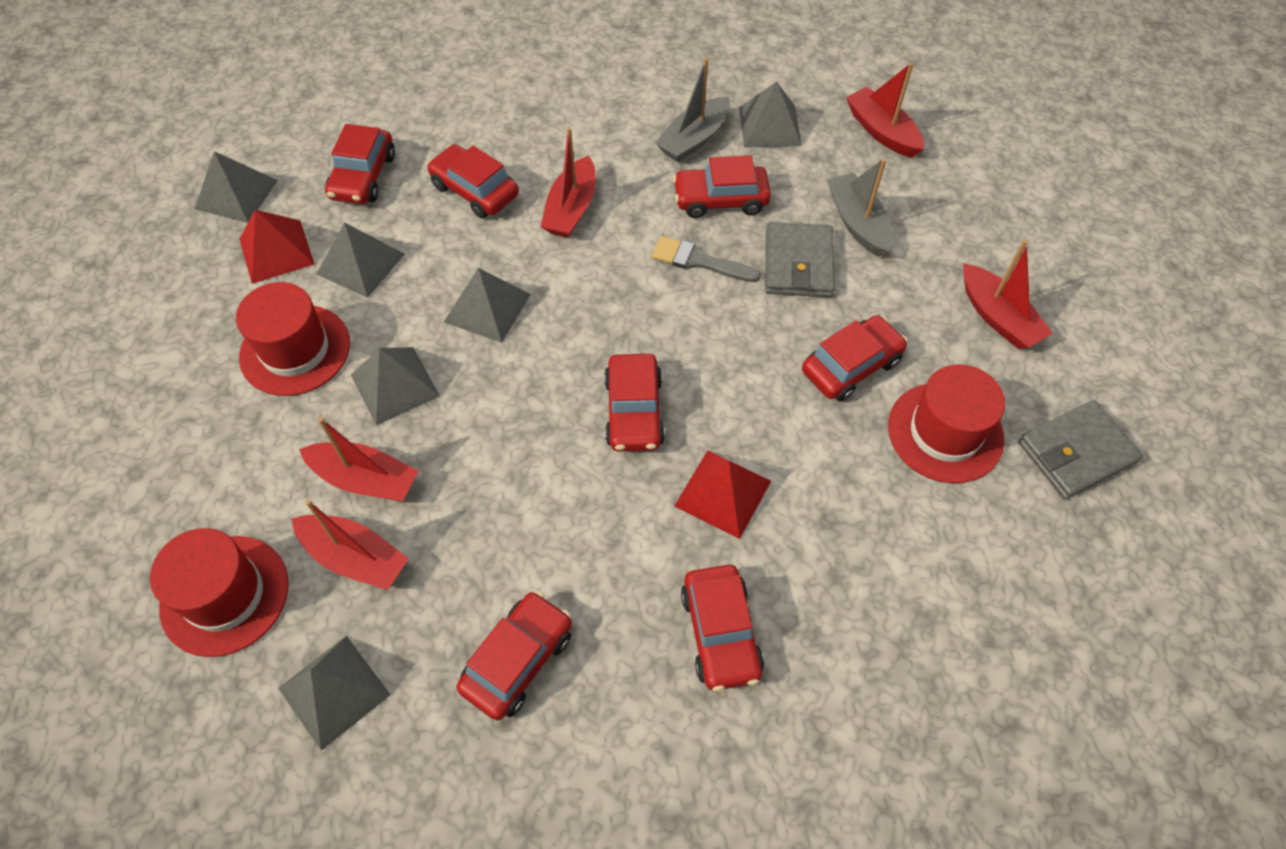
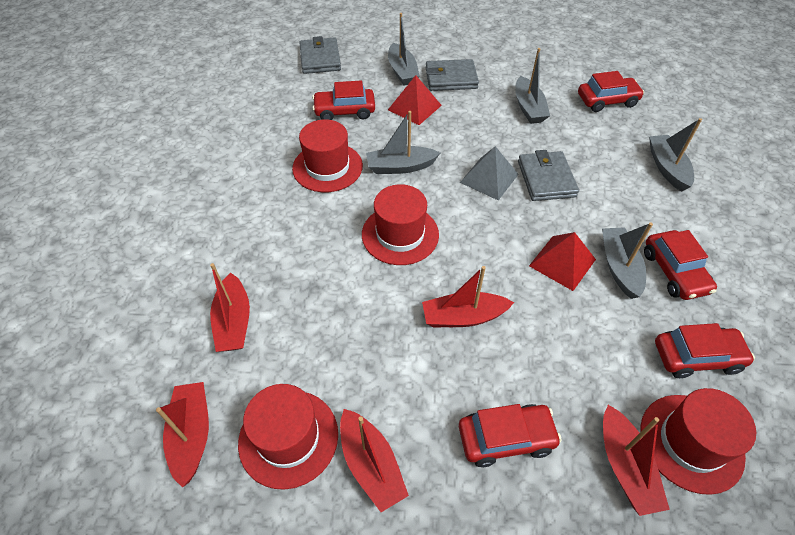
grey boat: 2 -> 5
grey brush: 1 -> 0
grey pyramid: 6 -> 1
grey wallet: 2 -> 3
red car: 7 -> 5
red hat: 3 -> 4

